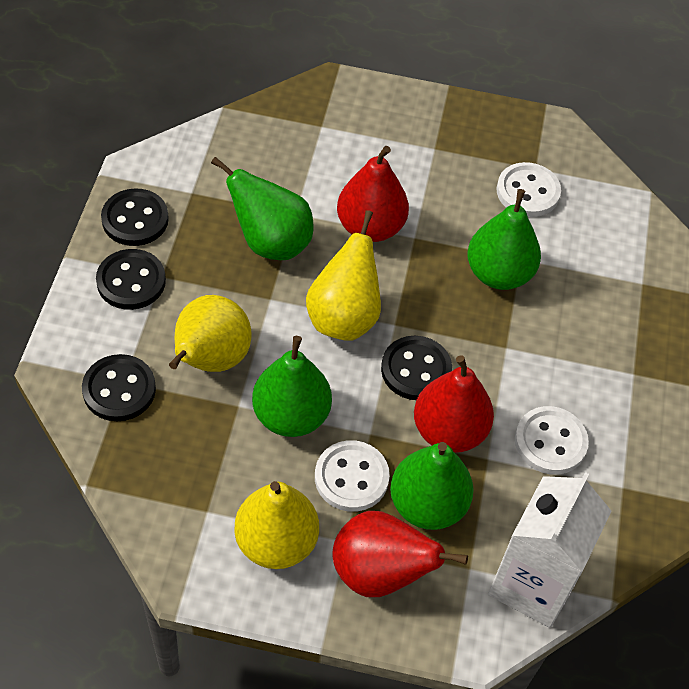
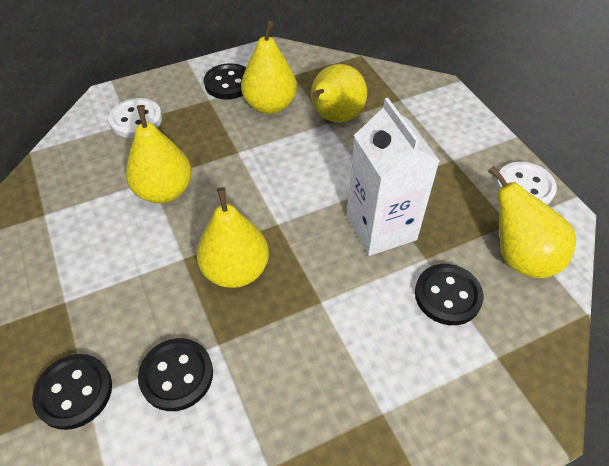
green pear: 4 -> 0
red pear: 3 -> 0
white button: 3 -> 2
yellow pear: 3 -> 5

